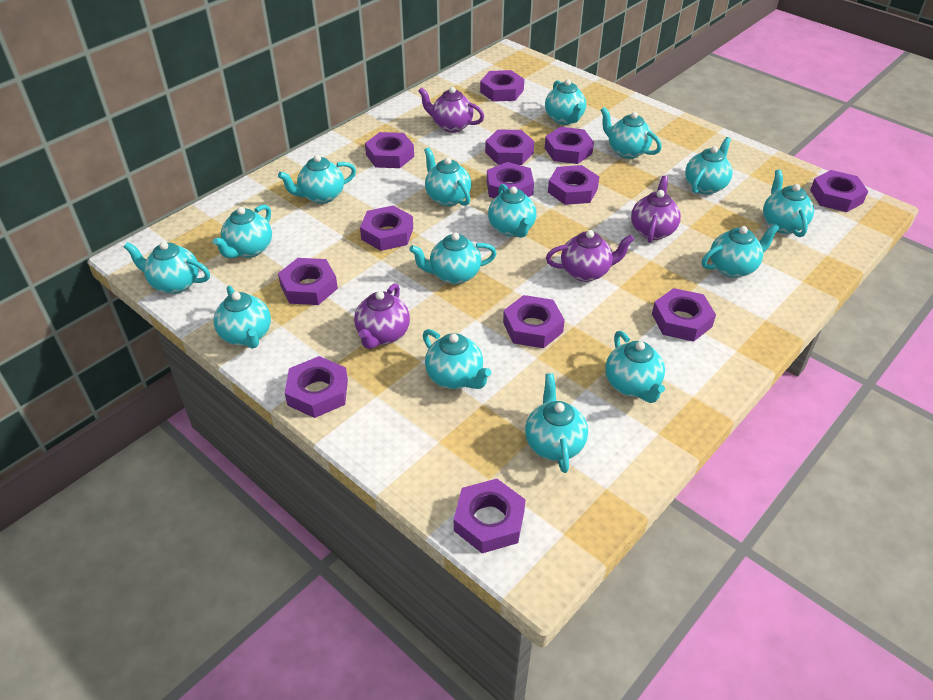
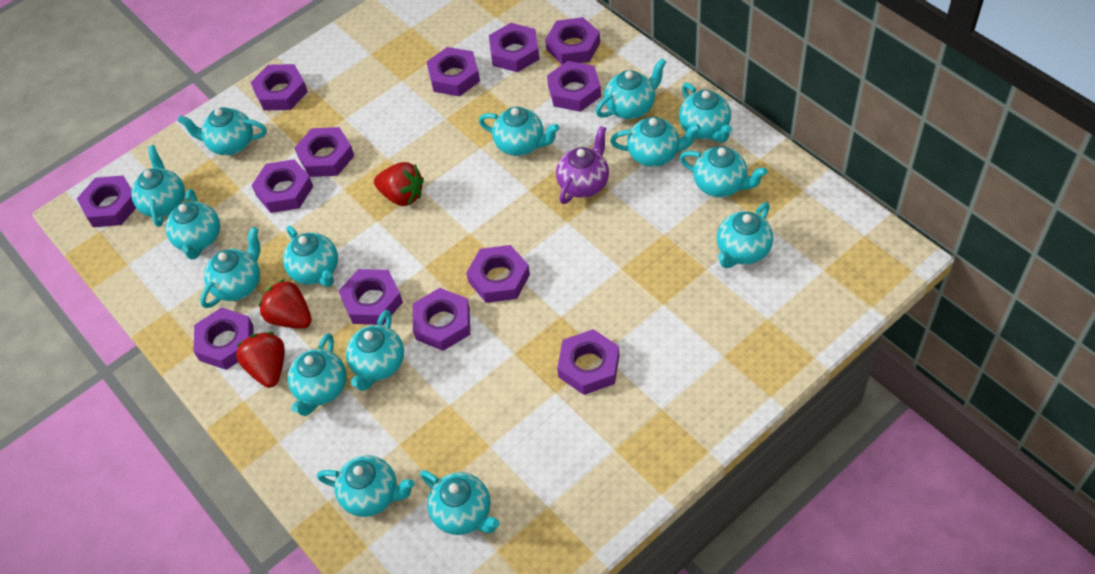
purple teapot: 4 -> 1
red strawberry: 0 -> 3

